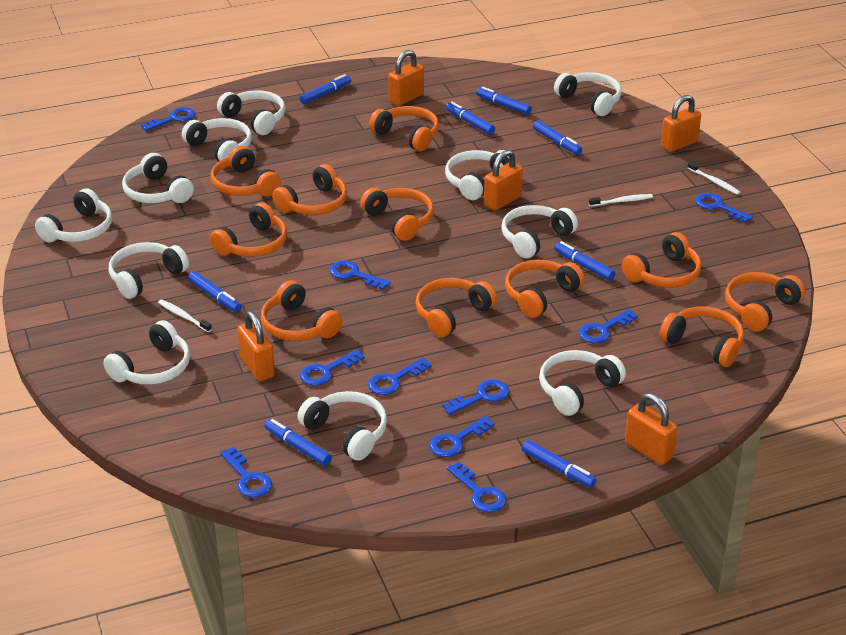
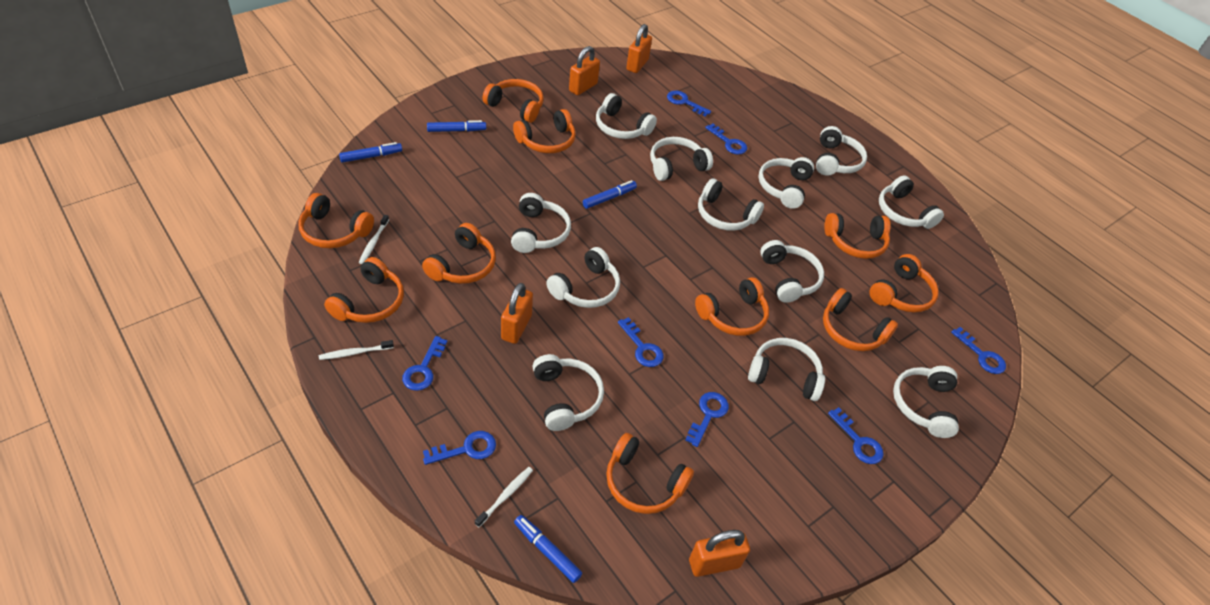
blue key: 10 -> 8
blue marker: 8 -> 4
orange headphones: 11 -> 10
orange padlock: 5 -> 4
white headphones: 11 -> 12

